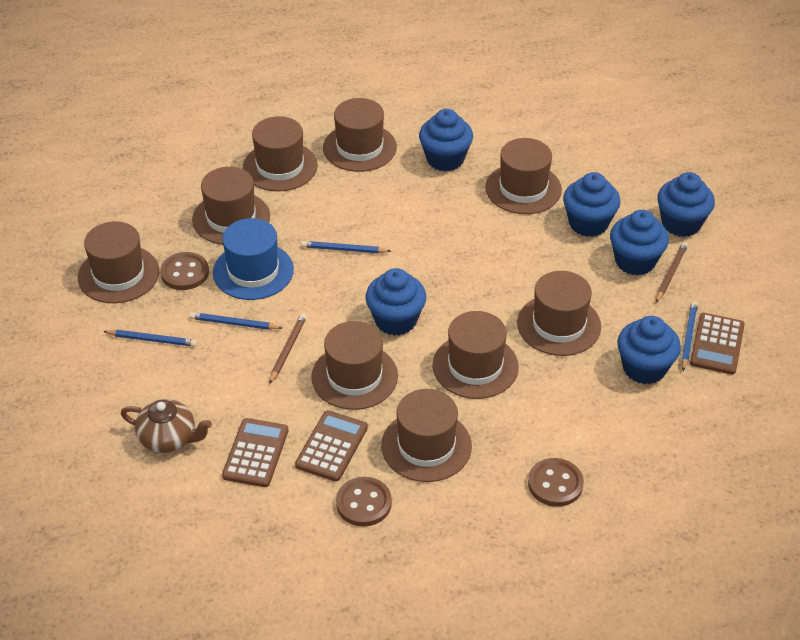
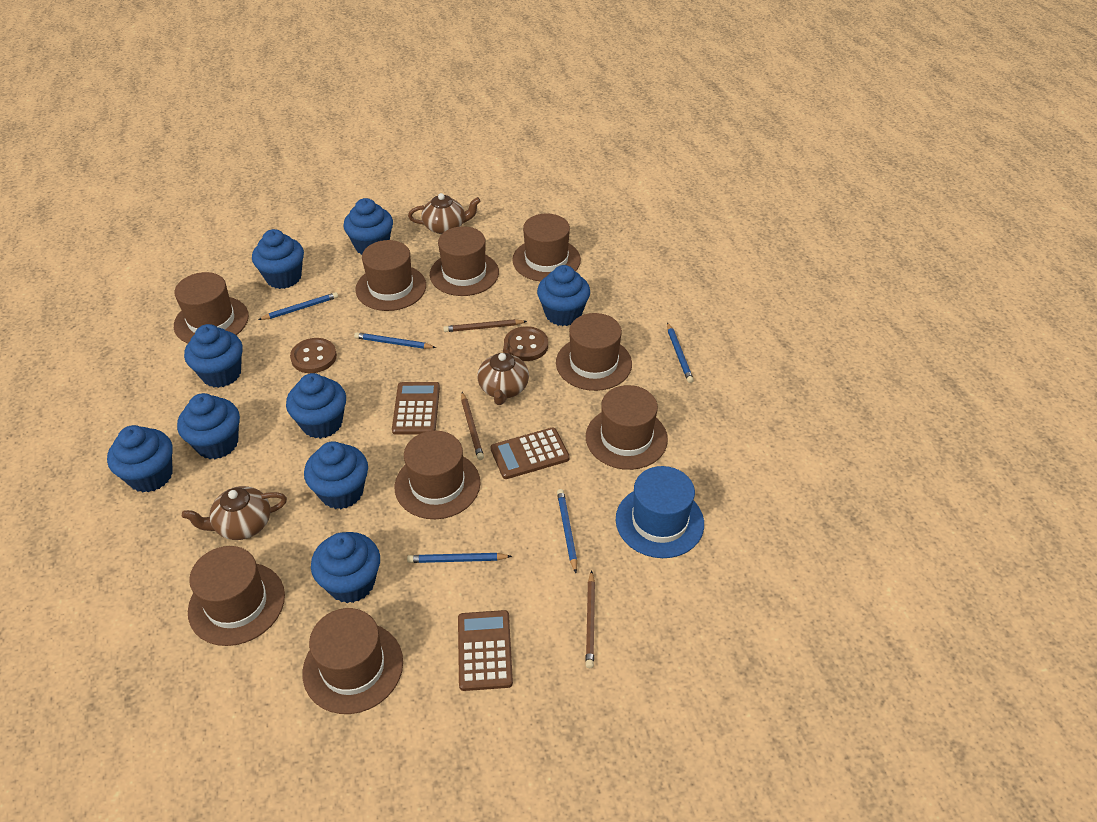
blue cupcake: 6 -> 9
blue pencil: 4 -> 5
brown button: 3 -> 2
brown pencil: 2 -> 3
brown teapot: 1 -> 3

